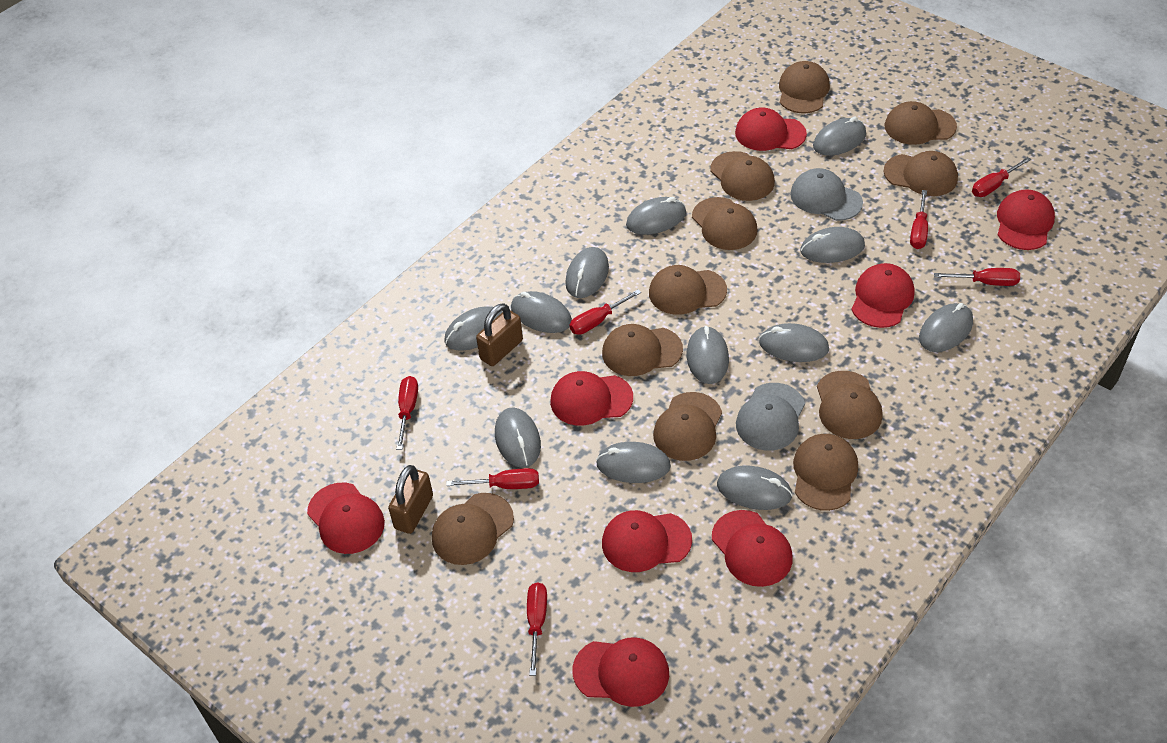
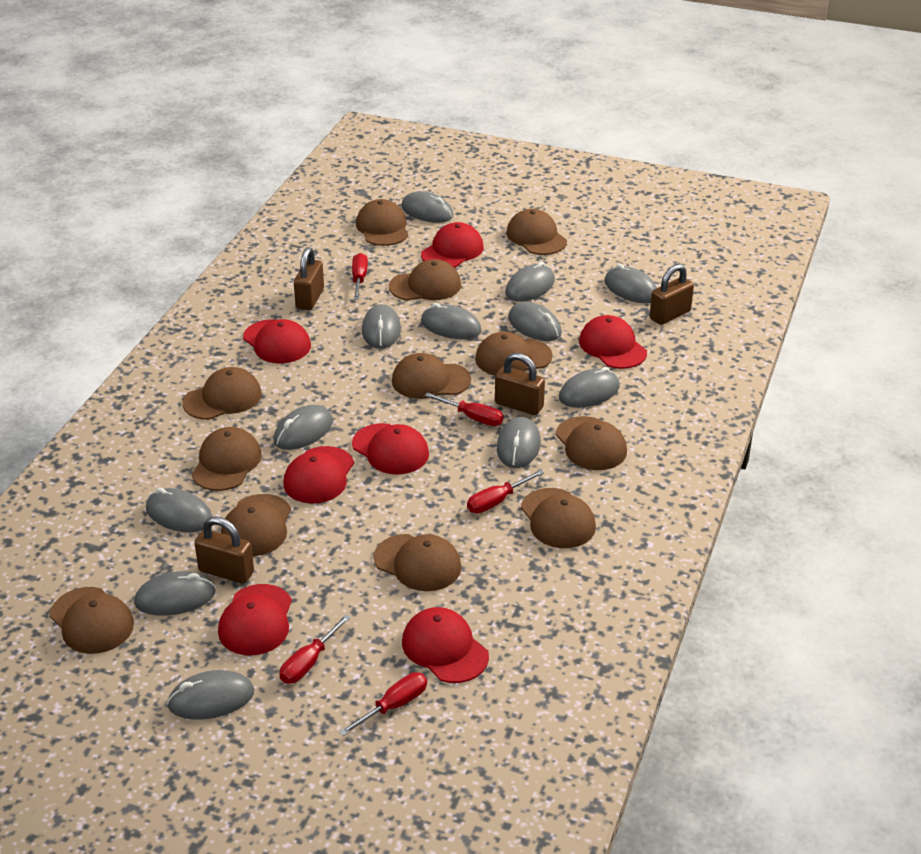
brown cap: 11 -> 12
brown padlock: 2 -> 4
grey cap: 2 -> 0
red cap: 8 -> 7
red screwdriver: 7 -> 5

